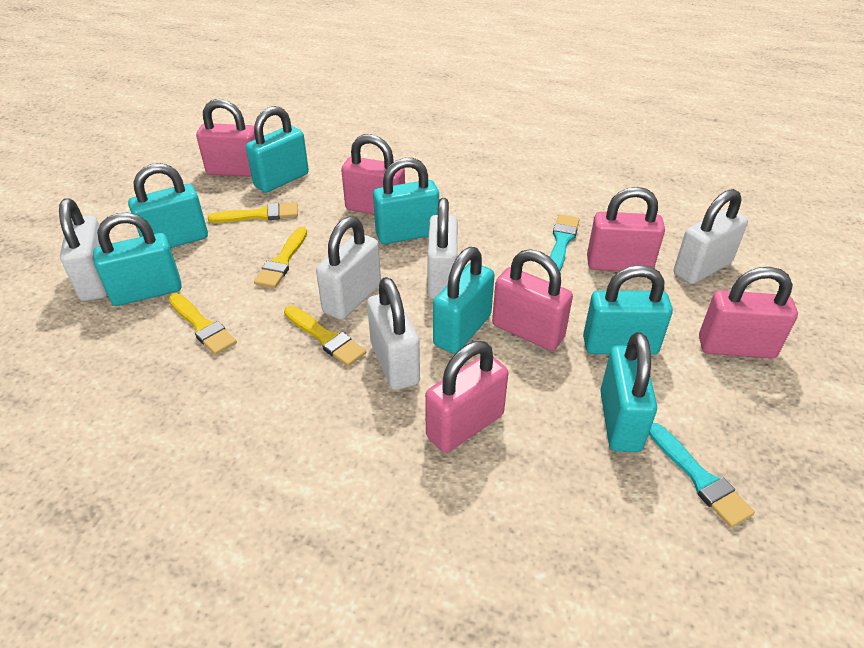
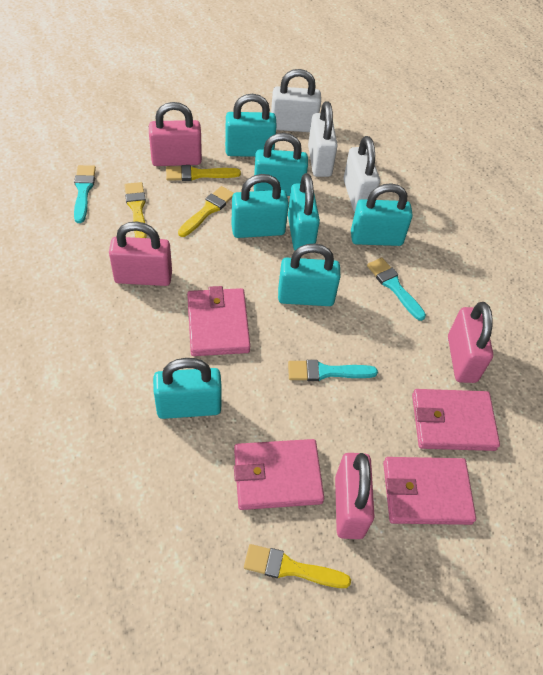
pink padlock: 6 -> 4
pink wallet: 0 -> 4
turquoise brush: 2 -> 3
white padlock: 5 -> 3

